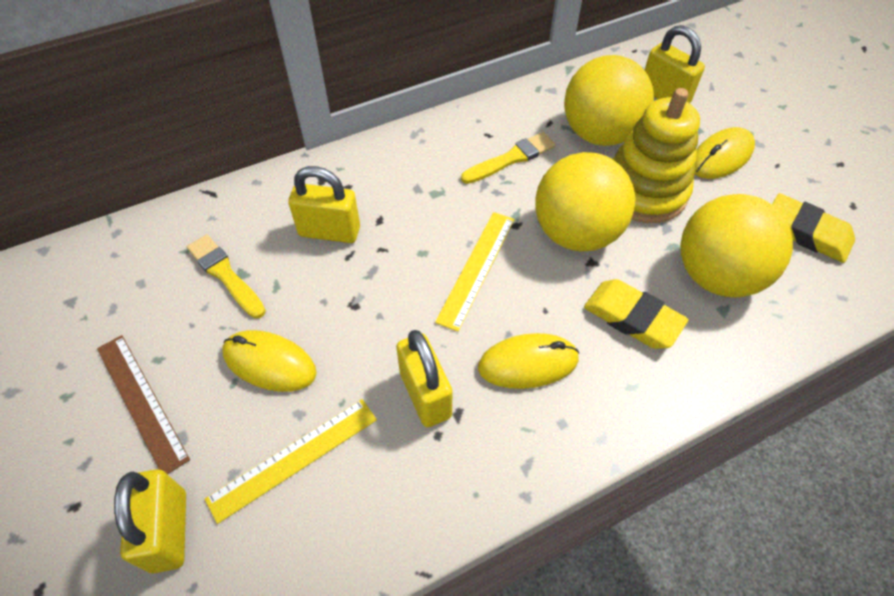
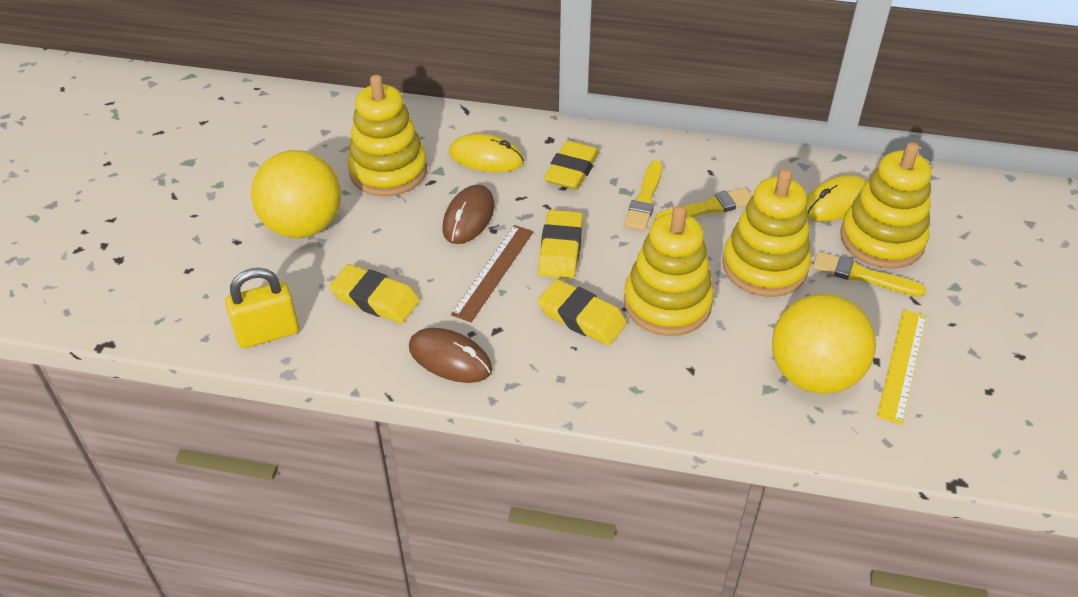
brown mouse: 0 -> 2
yellow ball: 3 -> 2
yellow brush: 2 -> 3
yellow eraser: 2 -> 4
yellow mouse: 3 -> 2
yellow padlock: 4 -> 1
yellow ruler: 2 -> 1
yellow stacking toy: 1 -> 4

